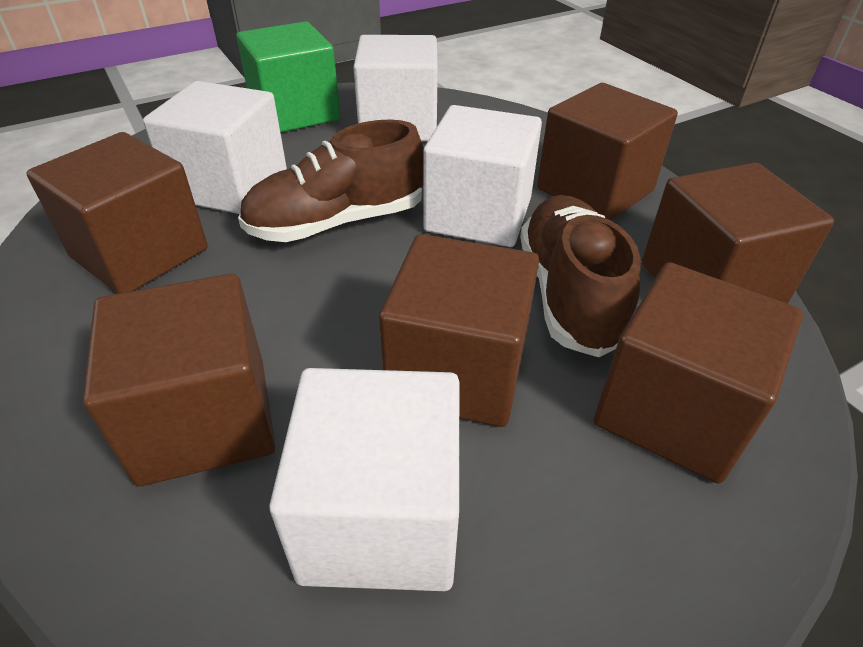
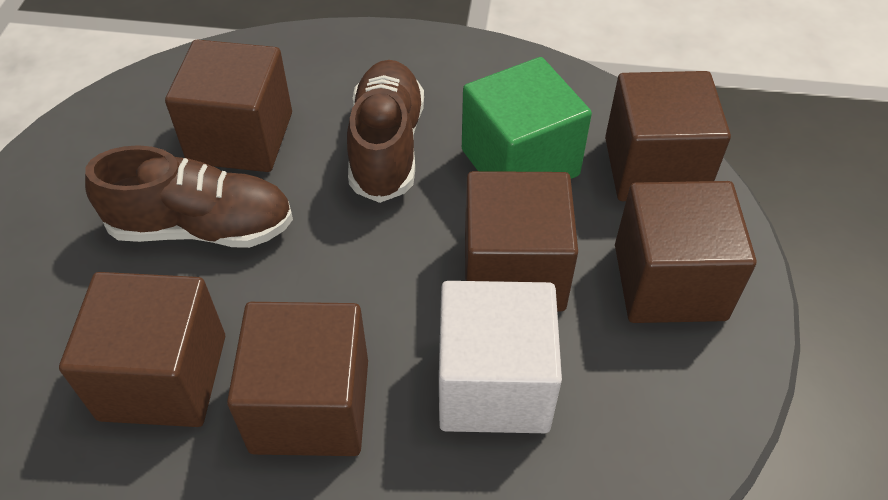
white cube: 4 -> 1

